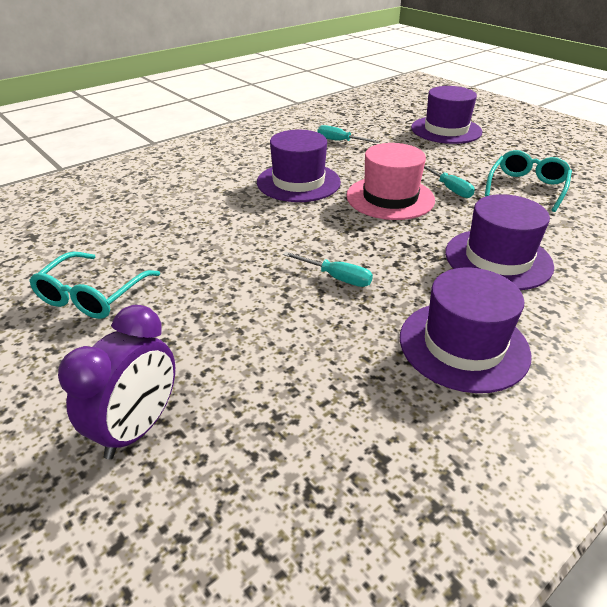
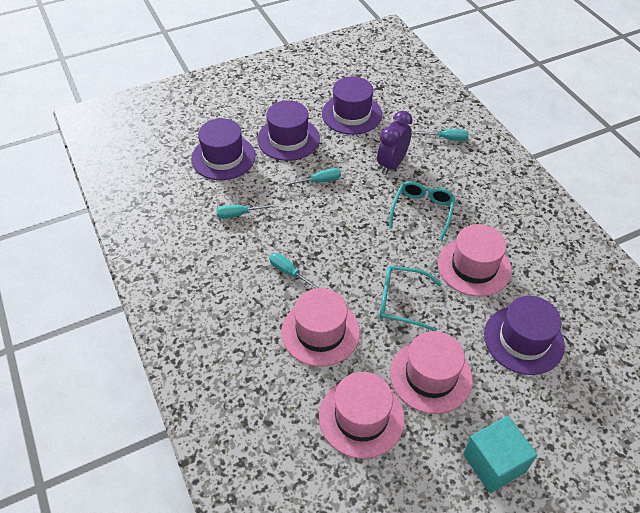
pink hat: 1 -> 4
turquoise cube: 0 -> 1
turquoise screwdriver: 3 -> 4

